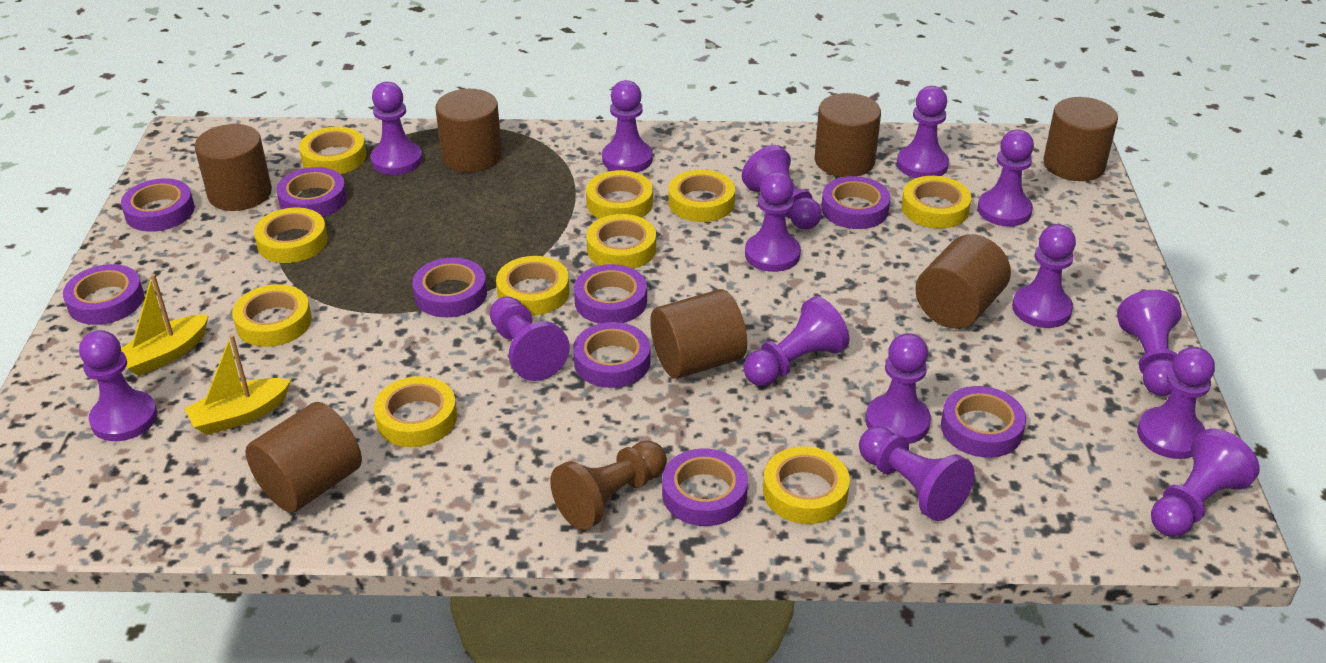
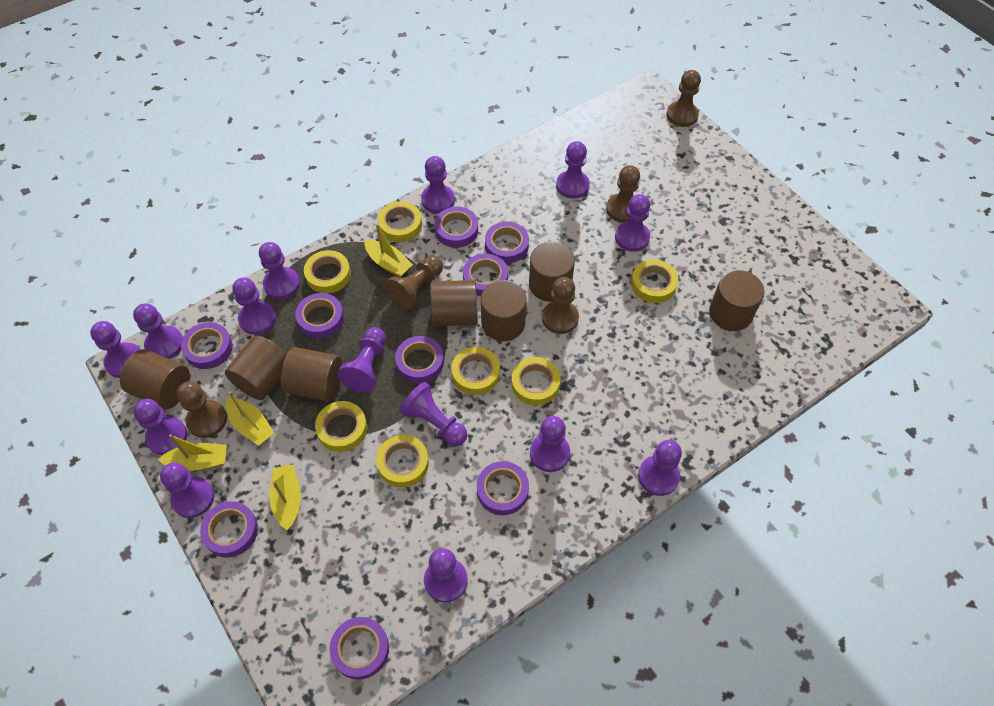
brown pawn: 1 -> 5
purple pawn: 15 -> 14
yellow boat: 2 -> 4
yellow tape: 10 -> 7

